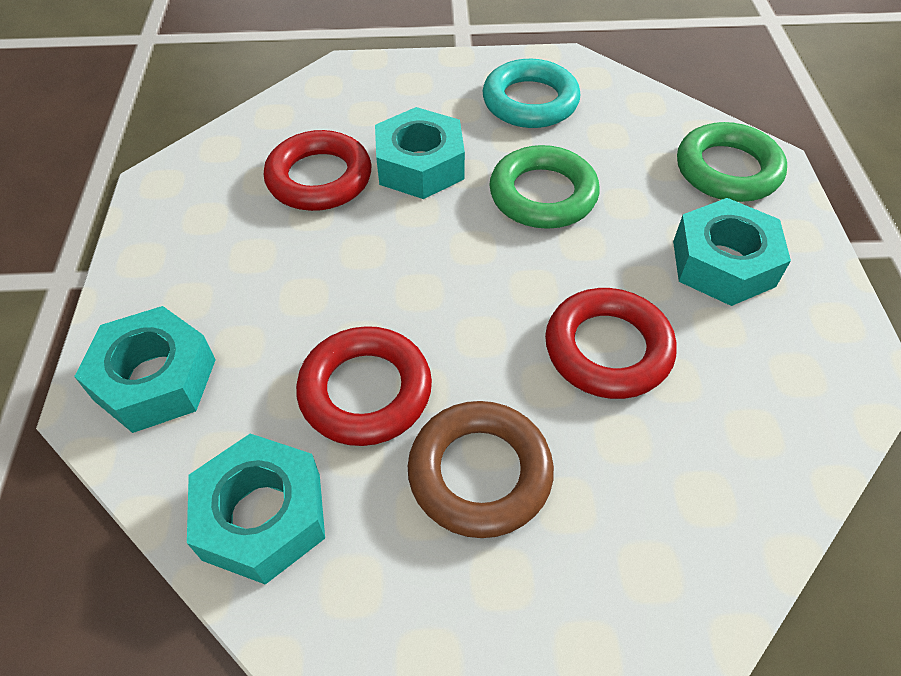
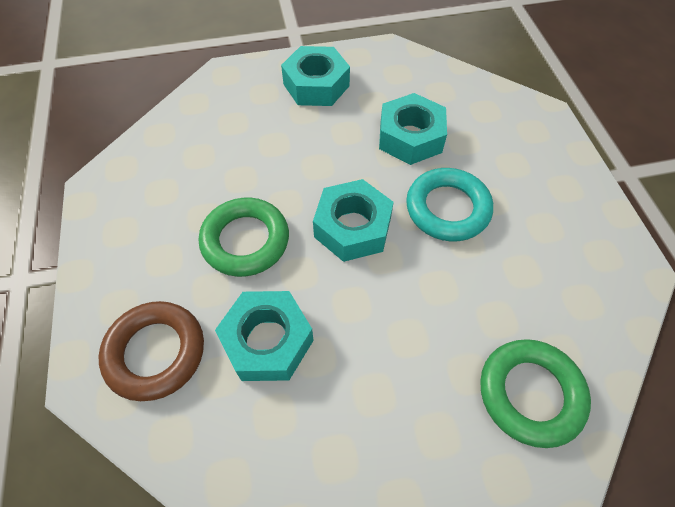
red ring: 3 -> 0

